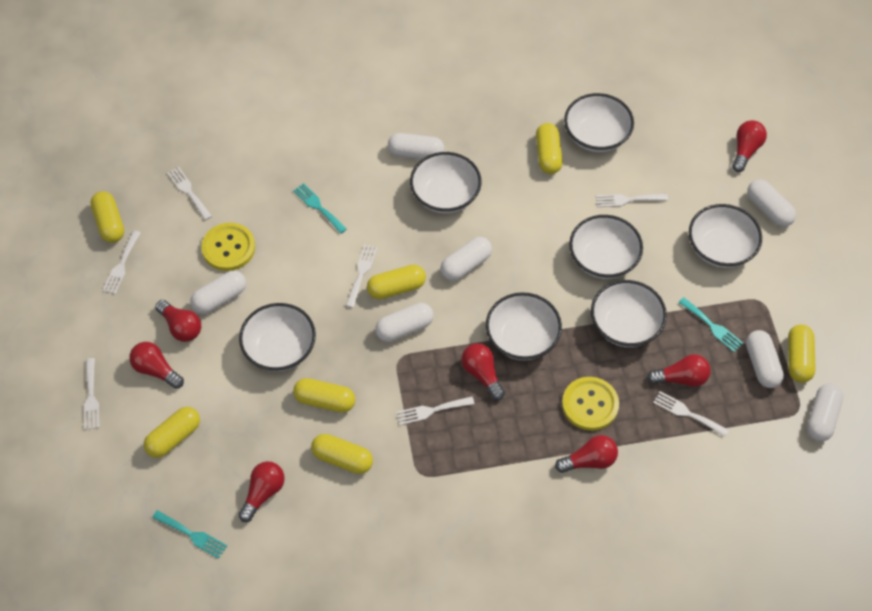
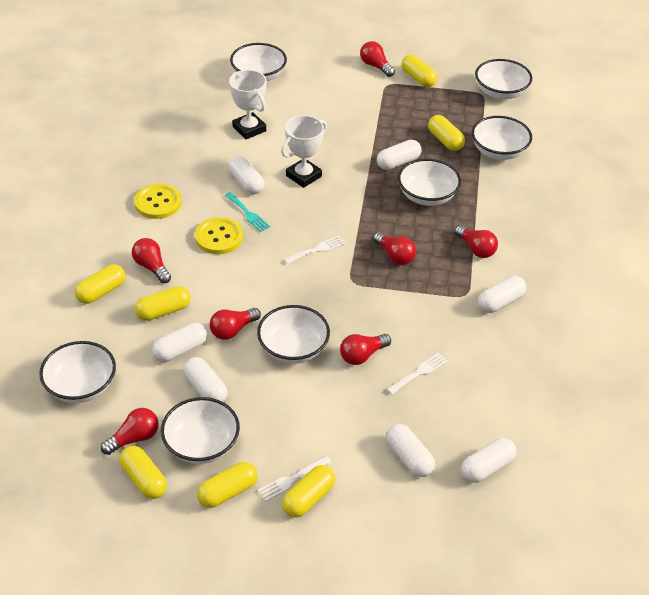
turquoise fork: 3 -> 1
white fork: 7 -> 3
white trophy: 0 -> 2

